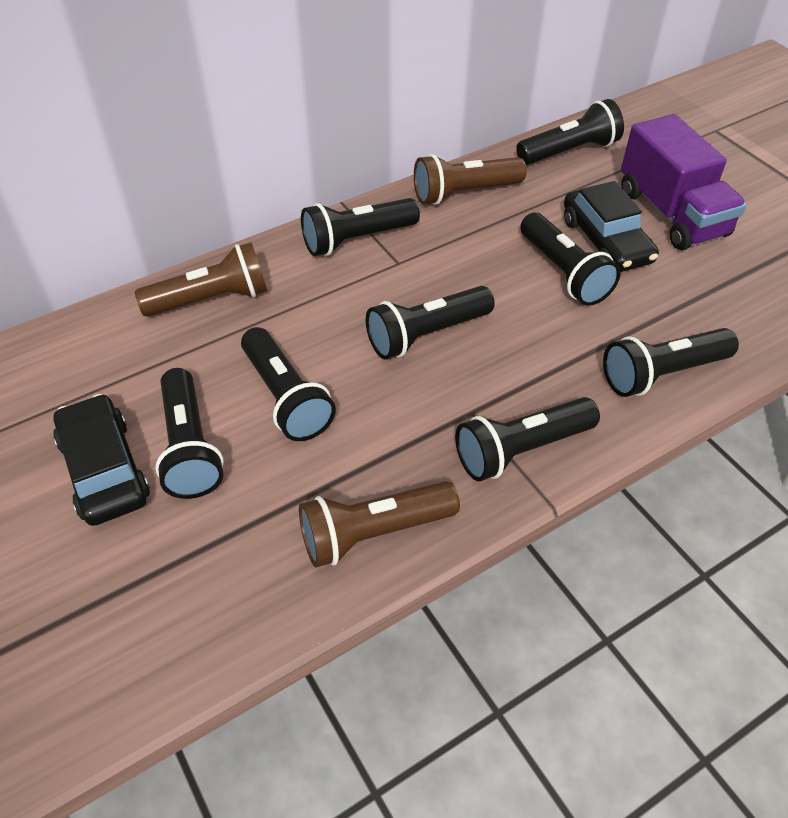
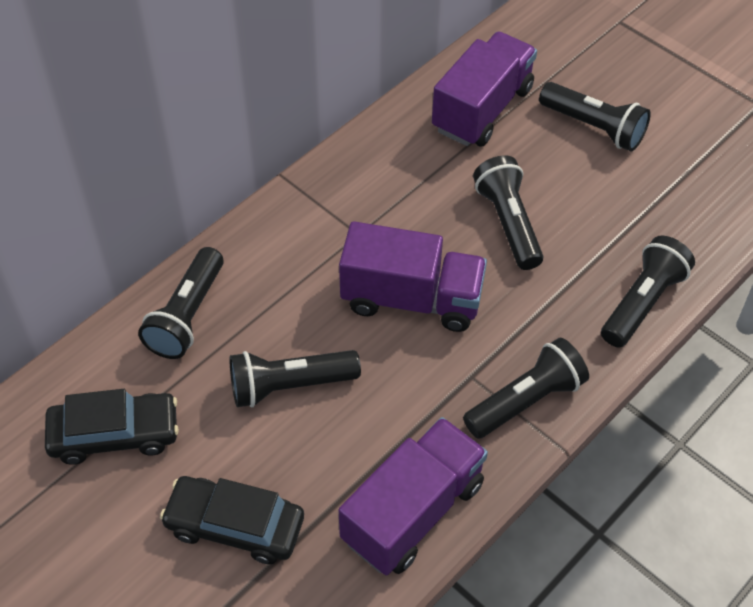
black flashlight: 8 -> 6
brown flashlight: 3 -> 0
purple truck: 1 -> 3

